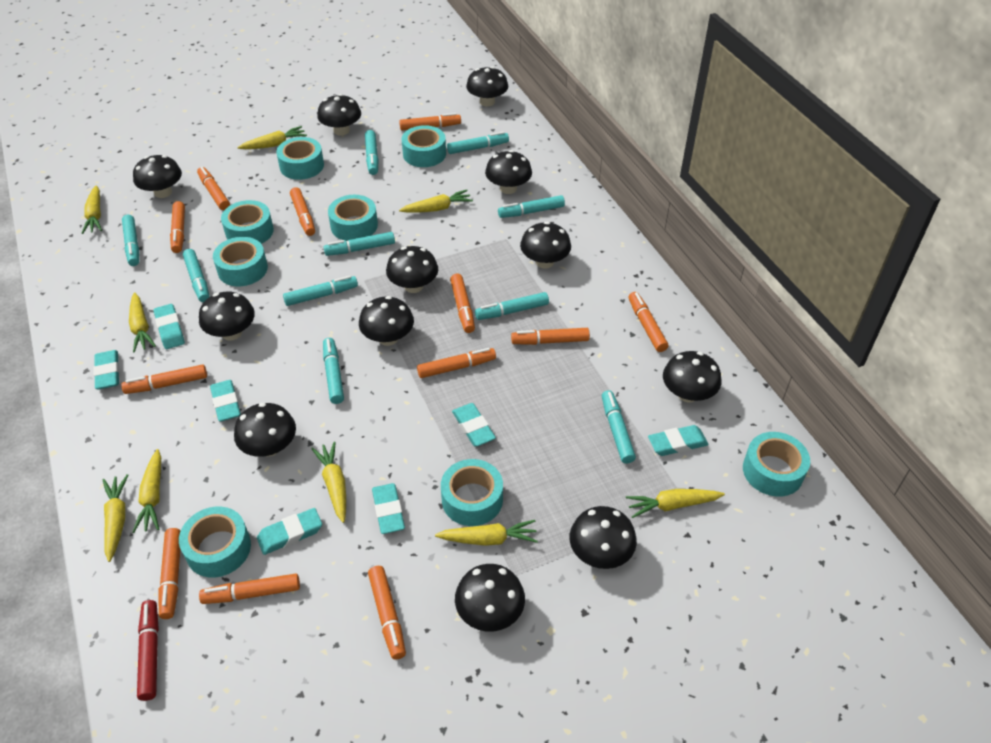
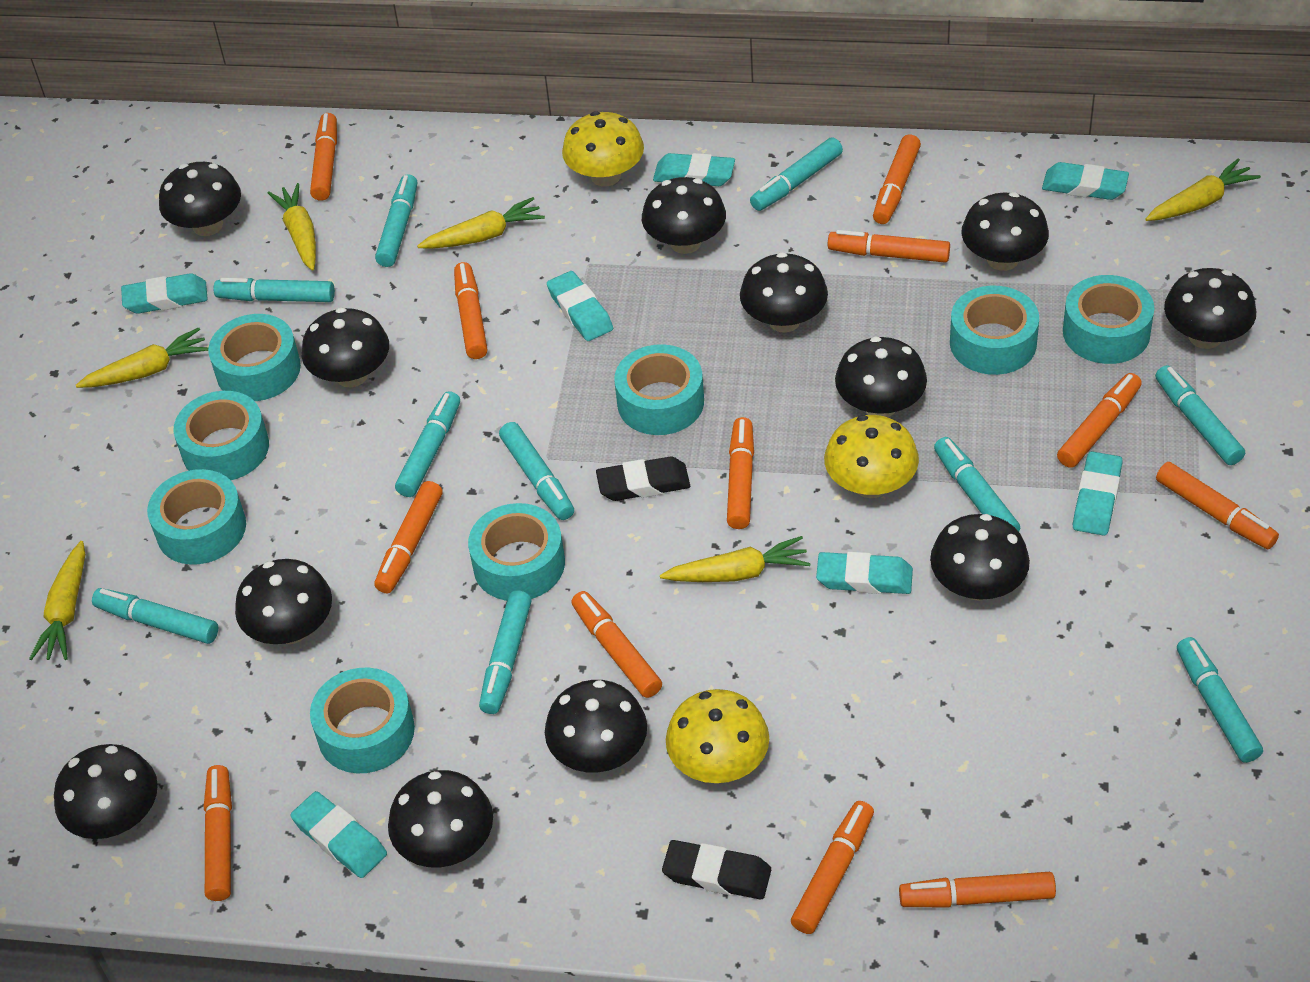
black eraser: 0 -> 2
red marker: 1 -> 0
yellow carrot: 9 -> 6
yellow mushroom: 0 -> 3

